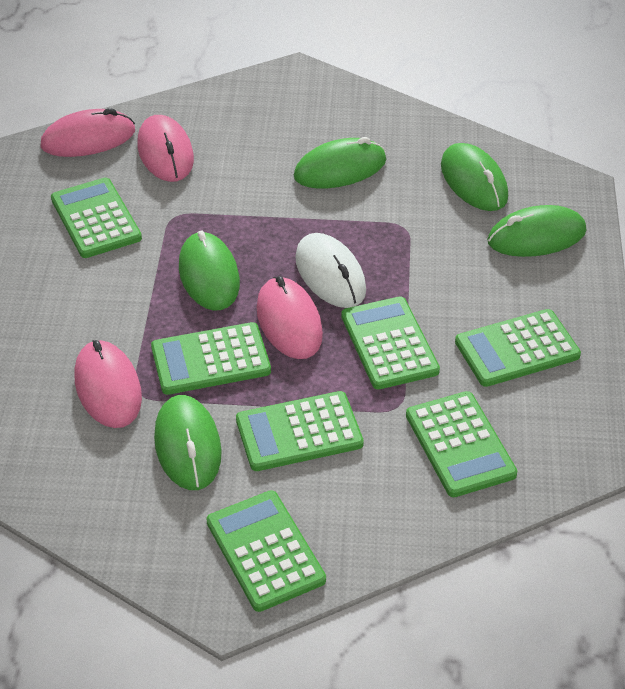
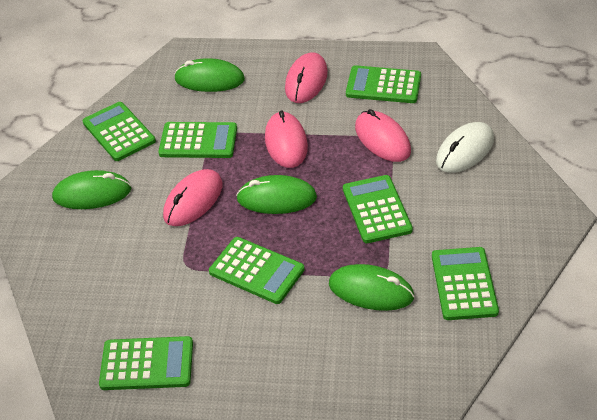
green mouse: 5 -> 4

